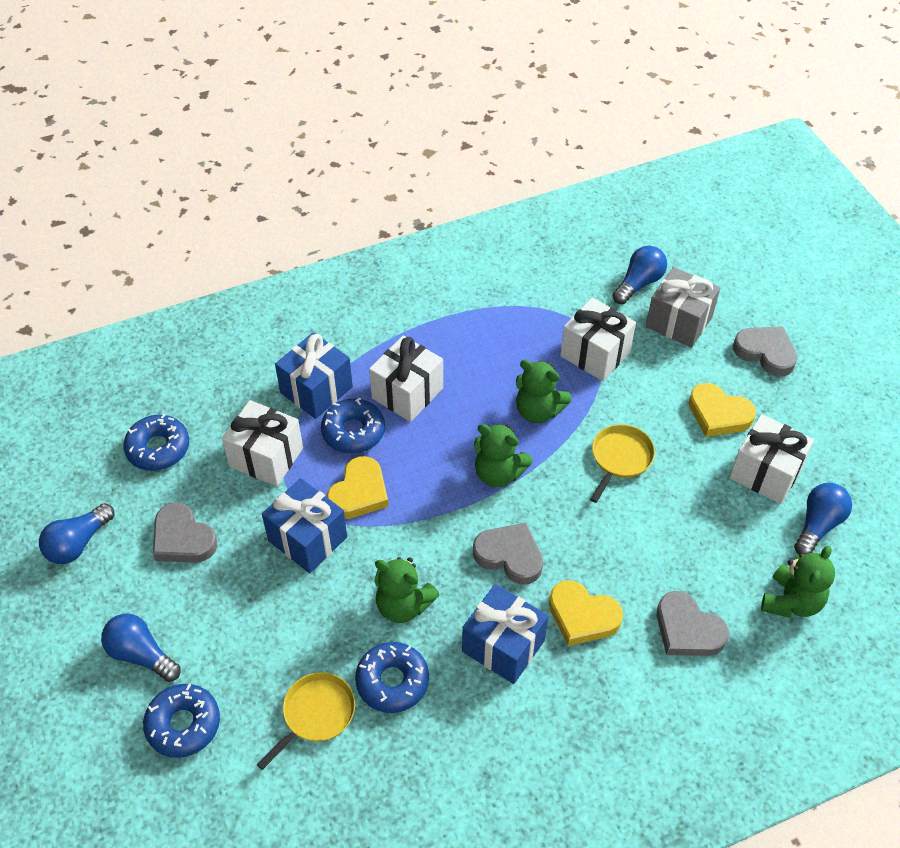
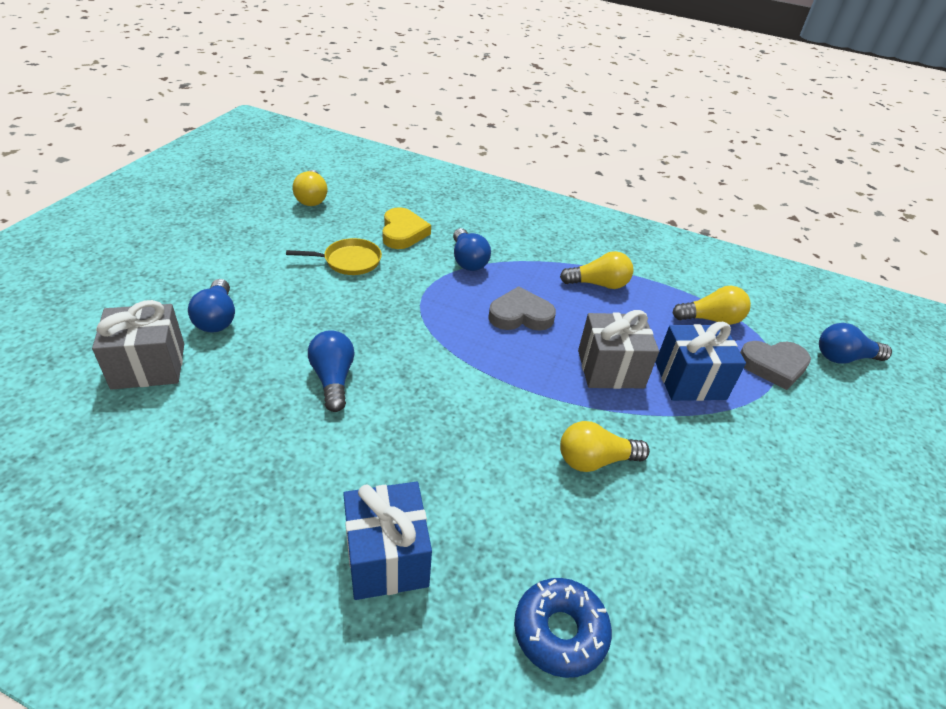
blue donut: 4 -> 1
blue gift: 3 -> 2
green teddy bear: 4 -> 0
grey gift: 1 -> 2
grey heart: 4 -> 2
white gift: 4 -> 0
yellow heart: 3 -> 1
yellow light bulb: 0 -> 4
yellow pan: 2 -> 1

